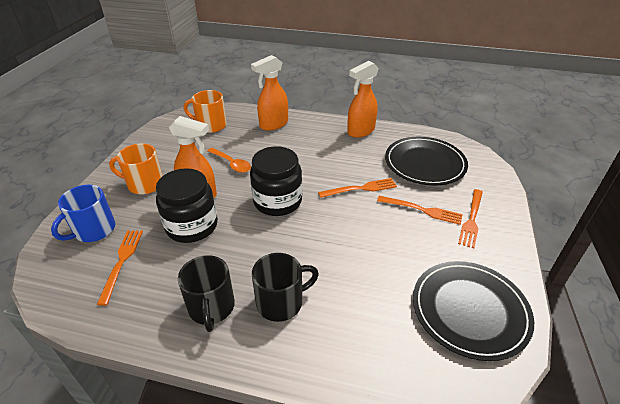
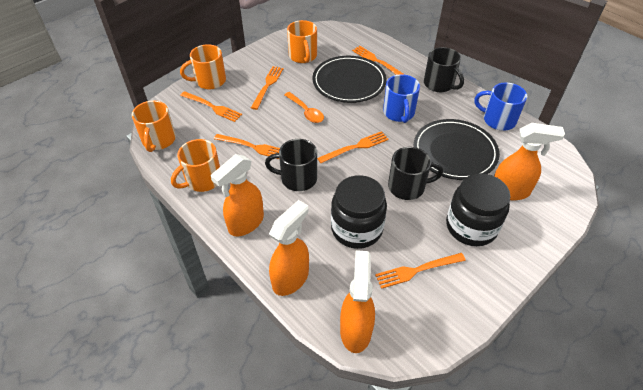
black mug: 2 -> 3
blue mug: 1 -> 2
orange fork: 4 -> 6
orange mug: 2 -> 4
orange spray bottle: 3 -> 4

